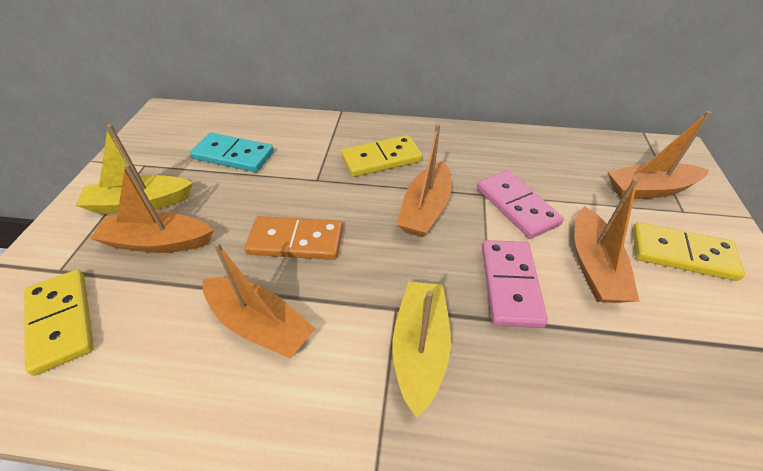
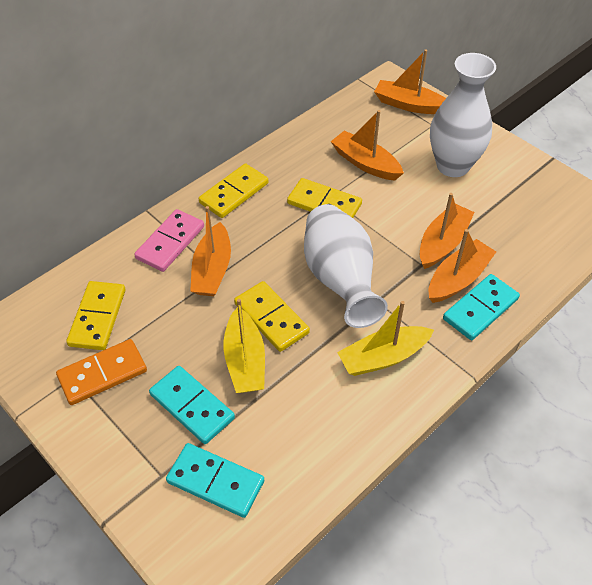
pink domino: 2 -> 1
turquoise domino: 1 -> 3
white vase: 0 -> 2
yellow domino: 3 -> 4

